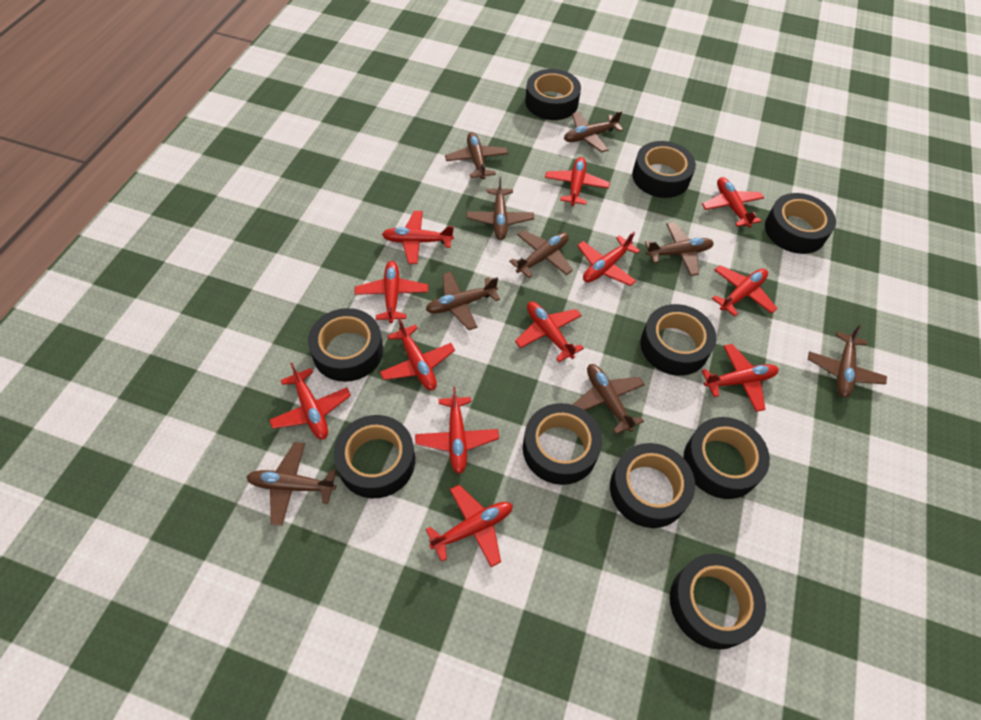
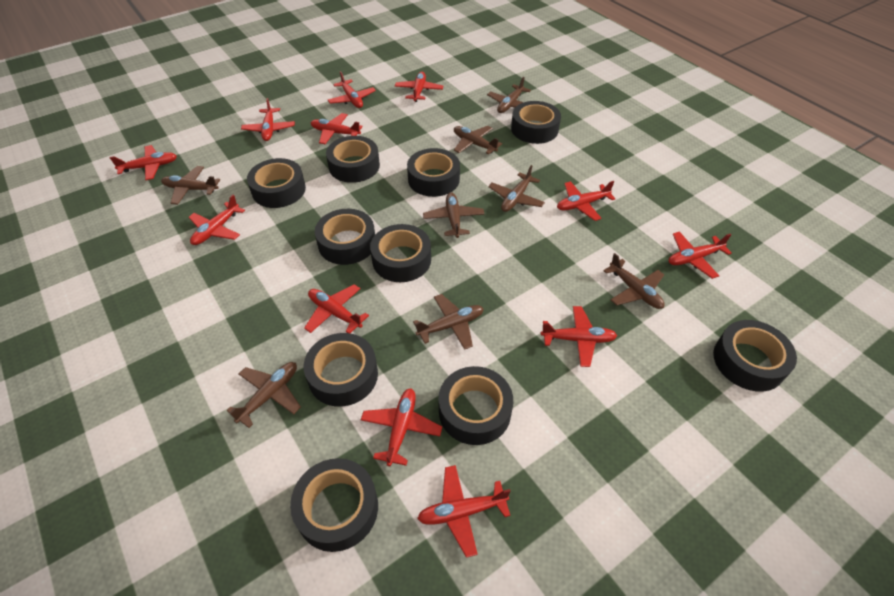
brown plane: 9 -> 8

